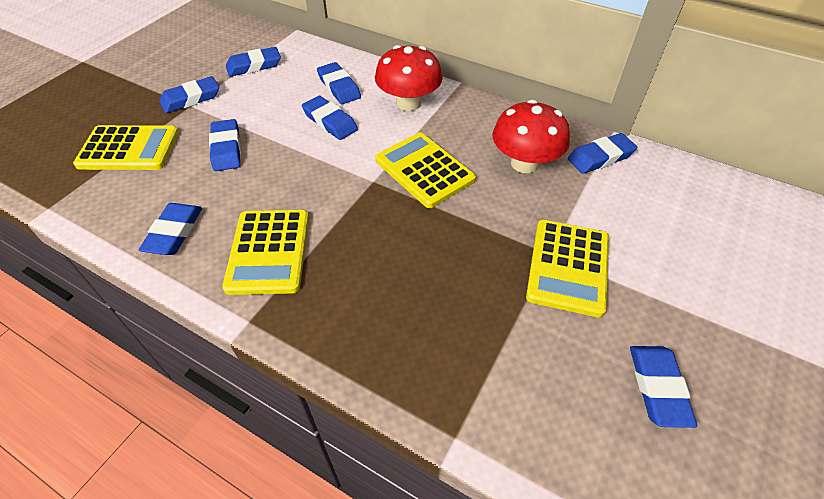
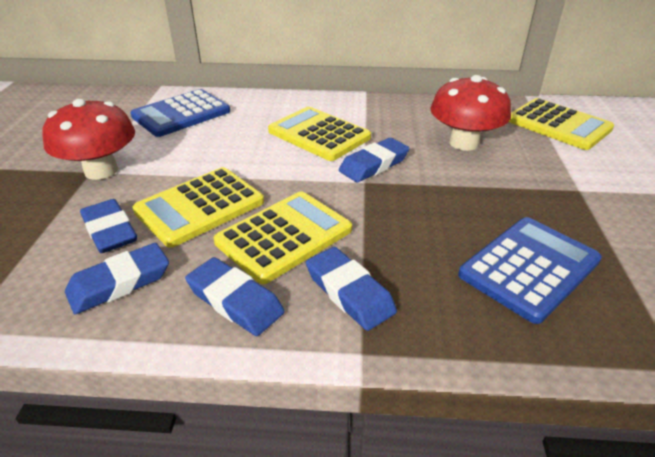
blue calculator: 0 -> 2
blue eraser: 8 -> 5

